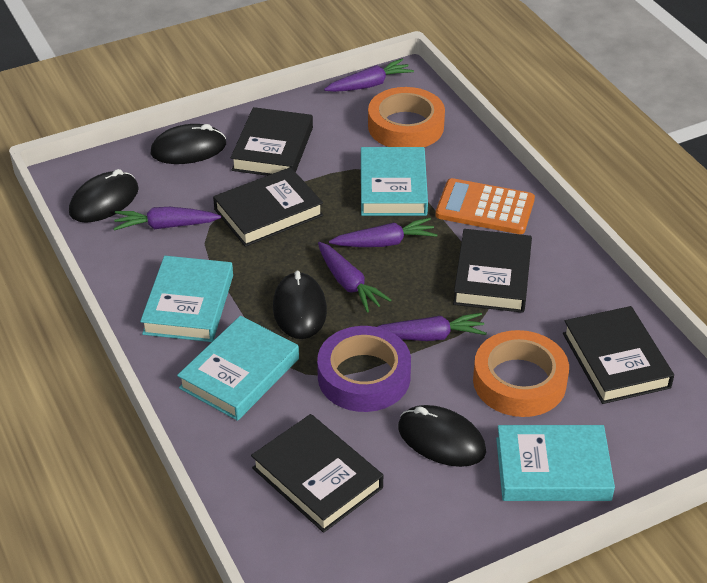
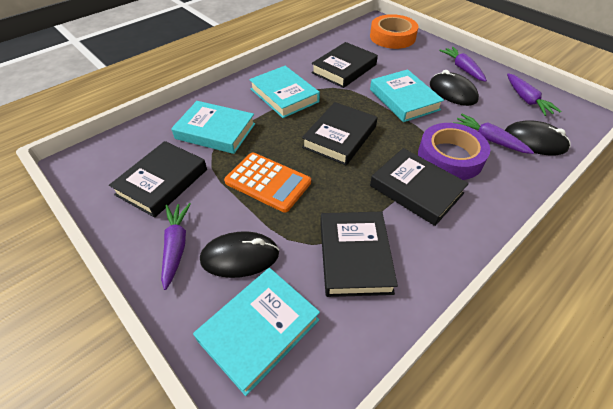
black mouse: 4 -> 3
orange tape: 2 -> 1
purple carrot: 5 -> 4

